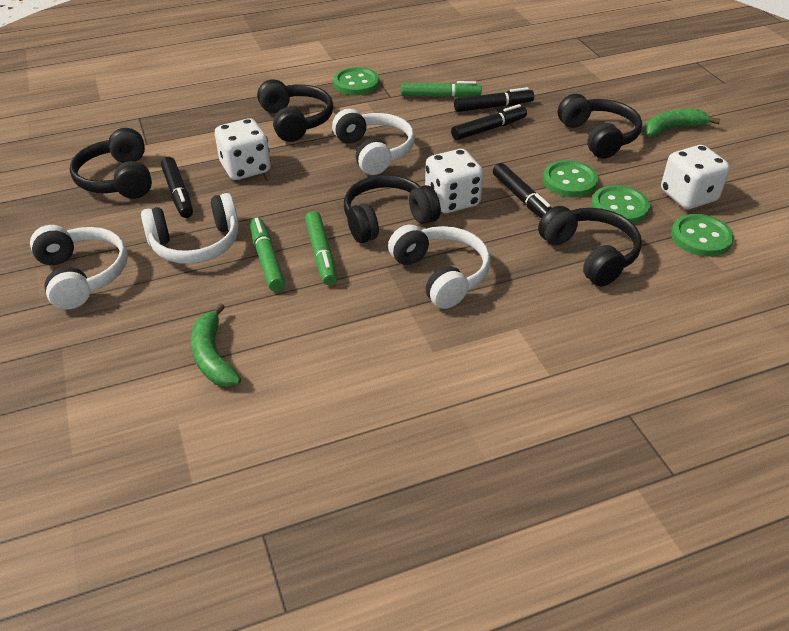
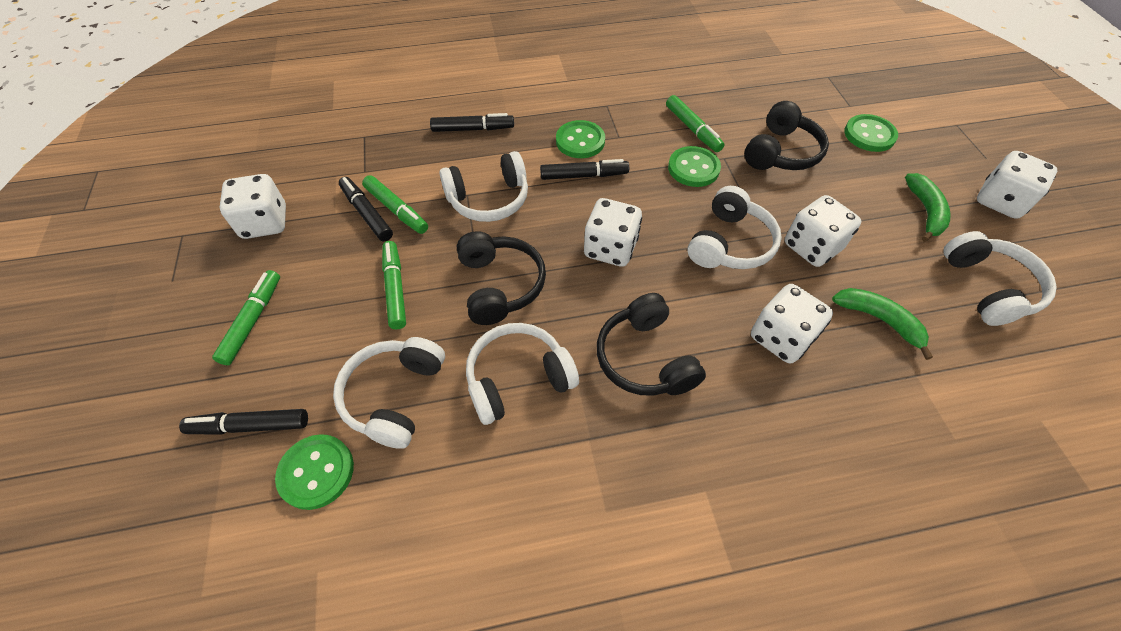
black headphones: 5 -> 3
green marker: 3 -> 4
white dice: 3 -> 5
white headphones: 4 -> 5

